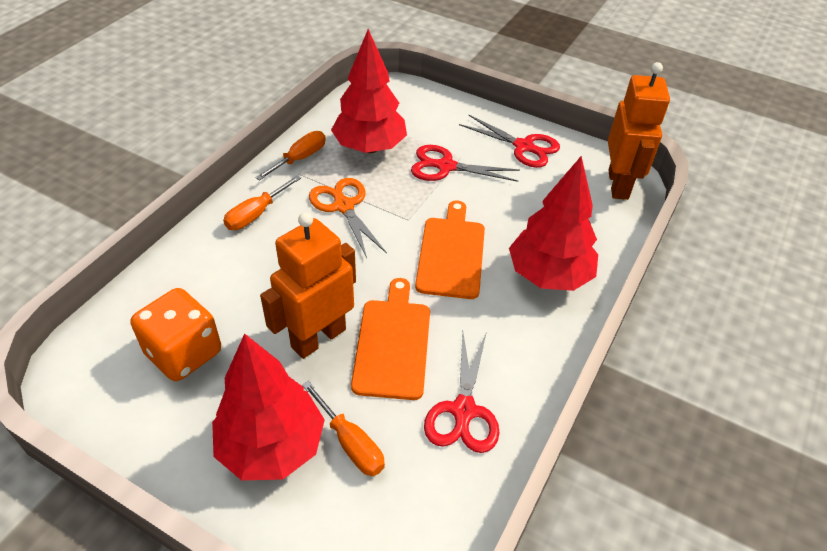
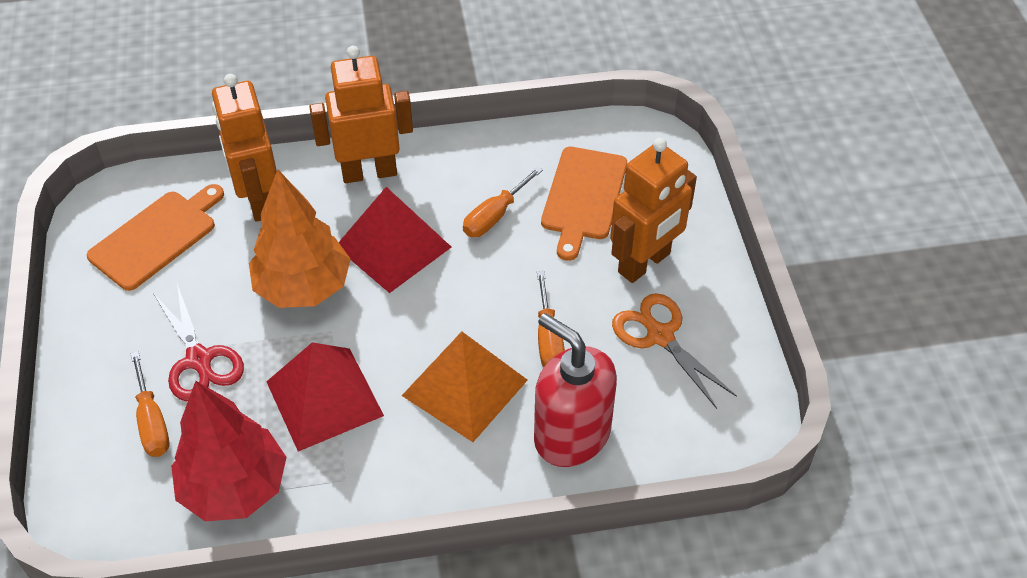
orange dice: 1 -> 0
orange pyramid: 0 -> 1
orange robot: 2 -> 3
orange tree: 0 -> 1
red pyramid: 0 -> 2
red scissors: 3 -> 1
red soap dispenser: 0 -> 1
red tree: 3 -> 1

